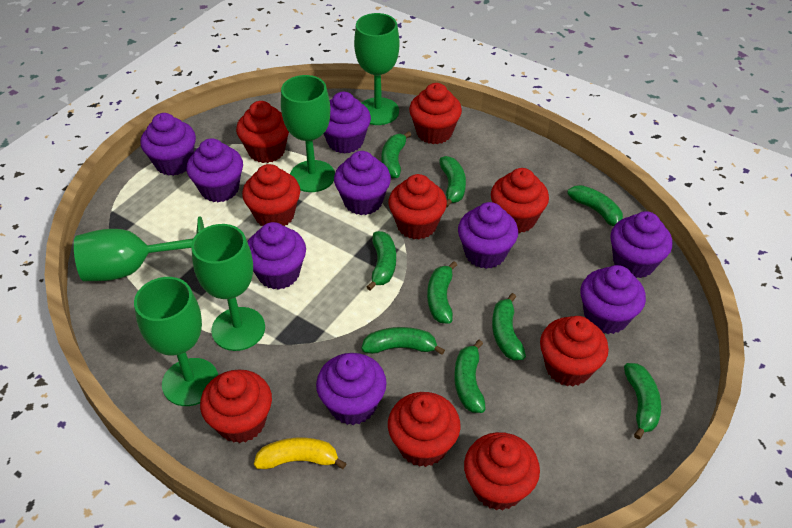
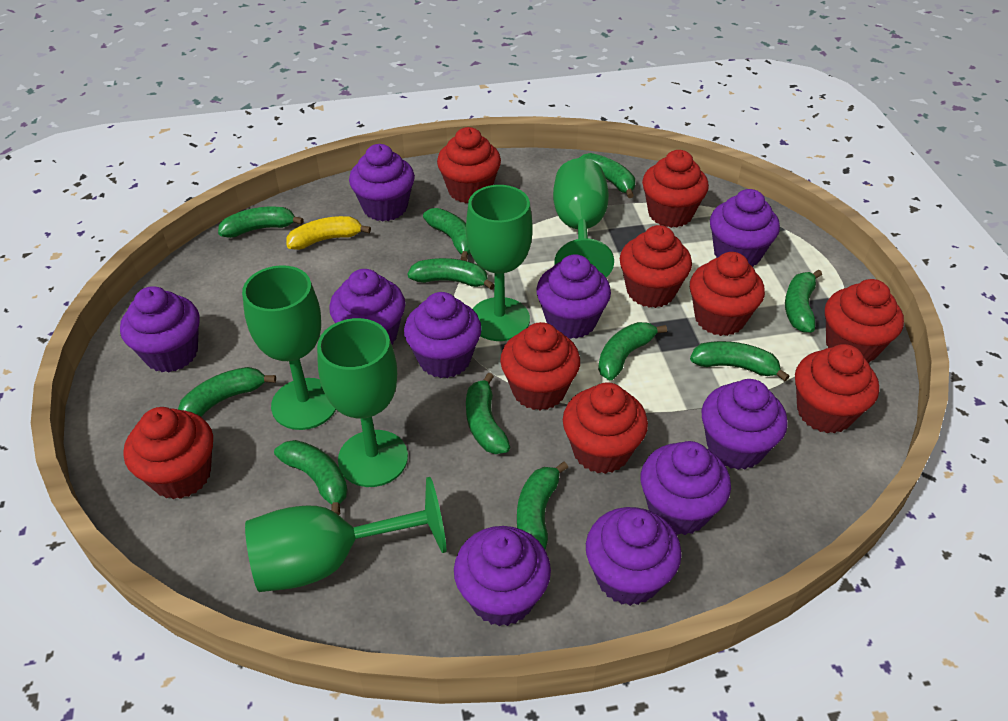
green banana: 9 -> 11
purple cupcake: 9 -> 10

